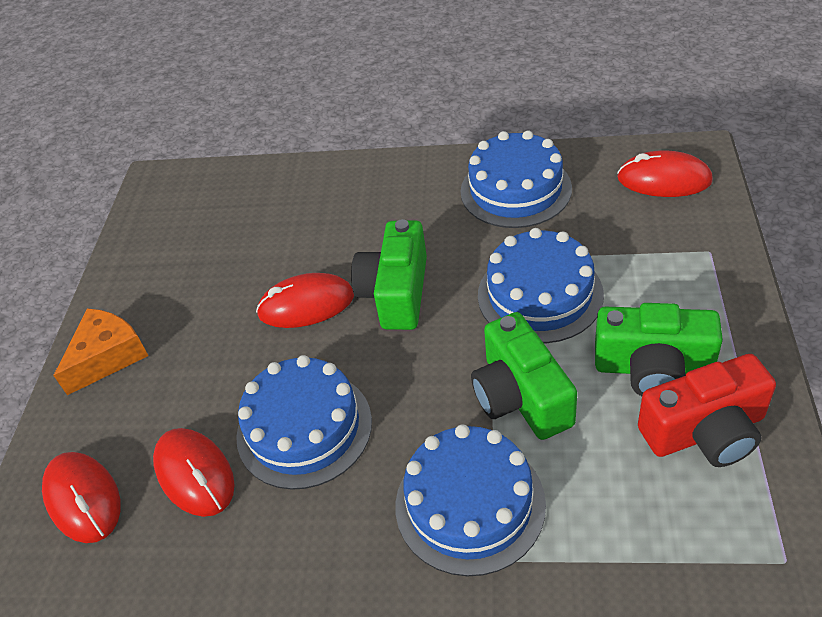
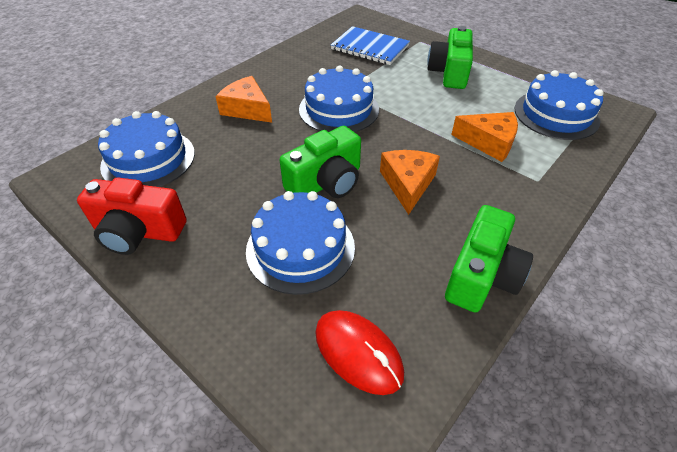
blue notebook: 0 -> 1
orange cheese: 1 -> 3
red mouse: 4 -> 1

